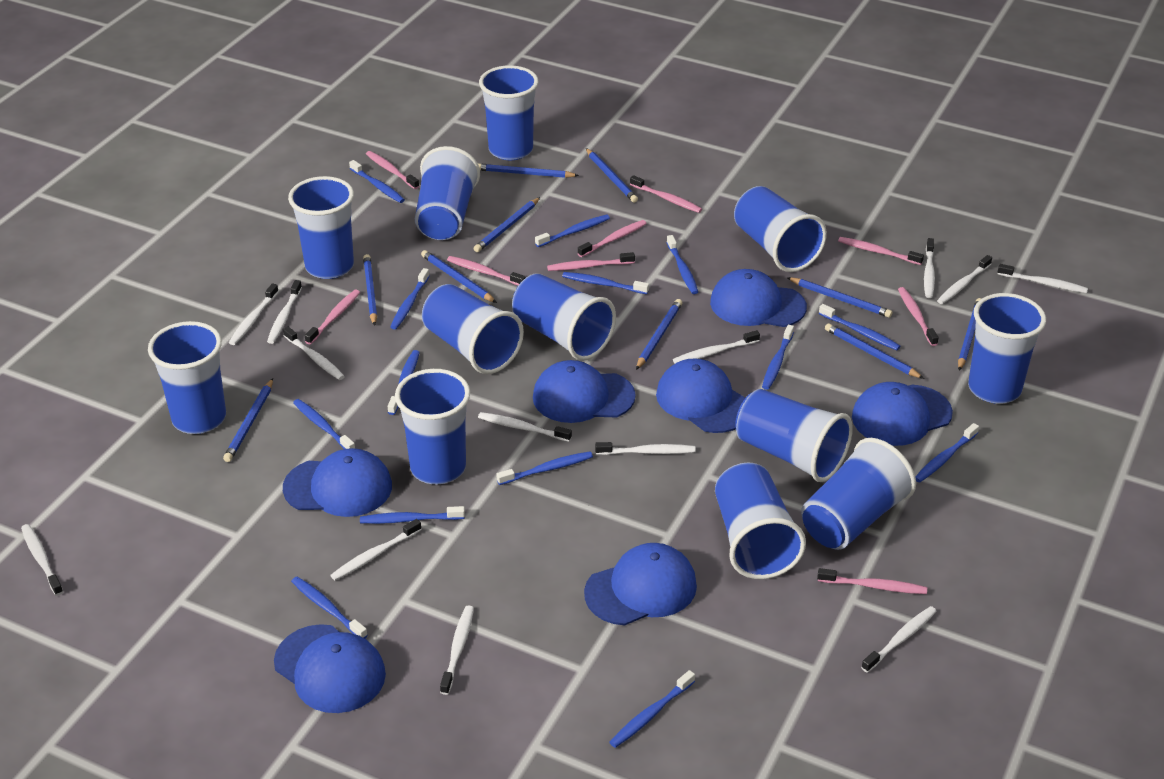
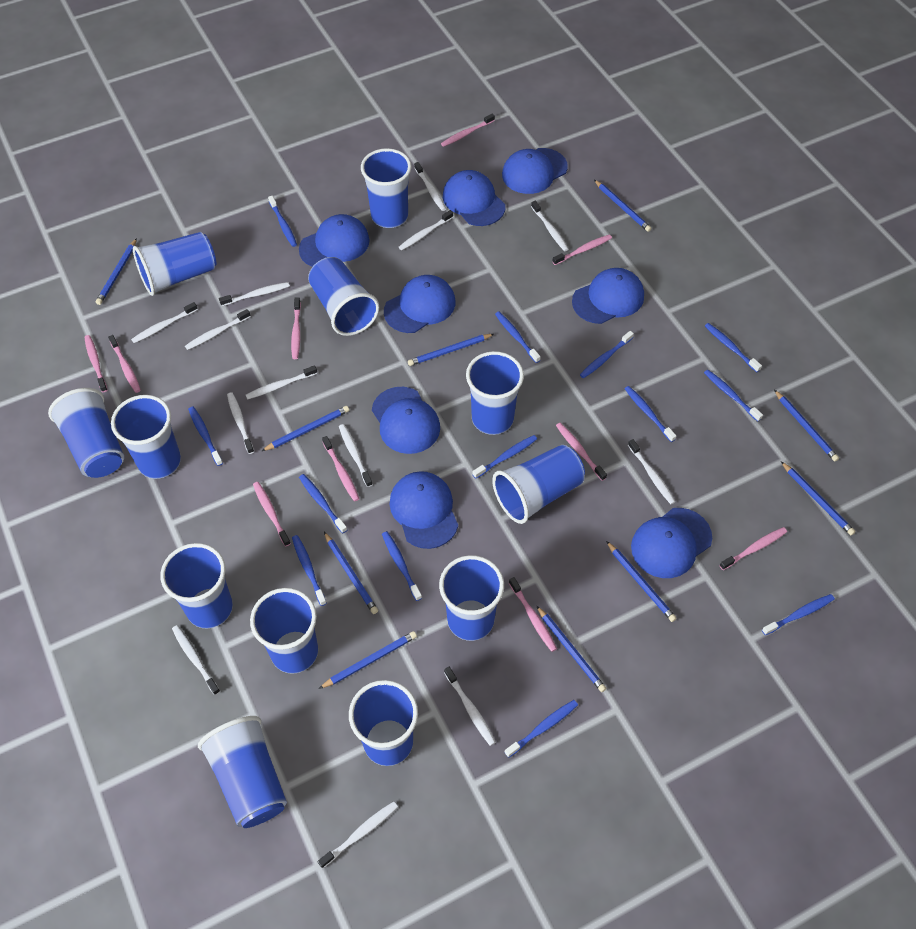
blue cap: 7 -> 8
blue toothbrush: 14 -> 13
pink toothbrush: 9 -> 10

